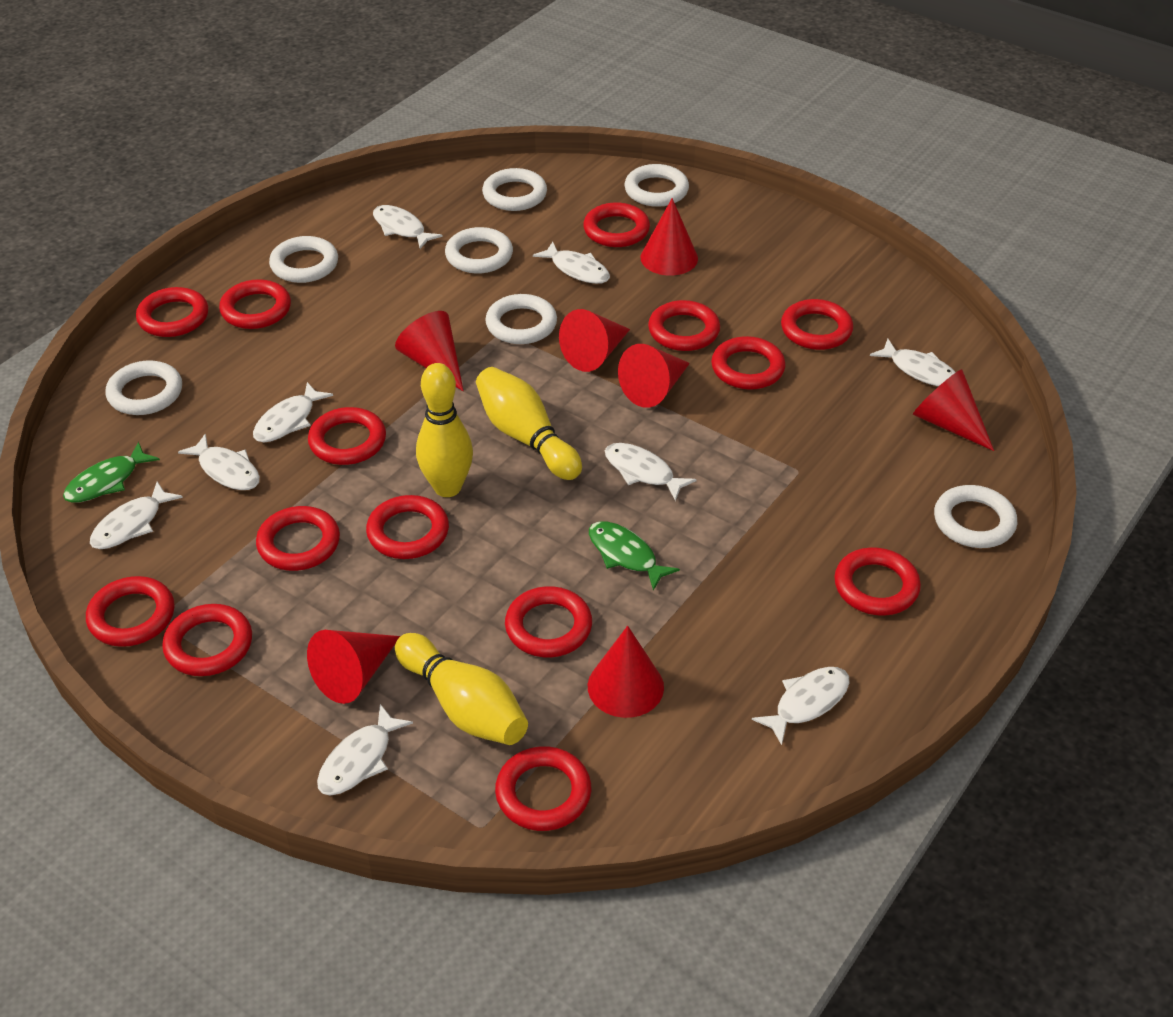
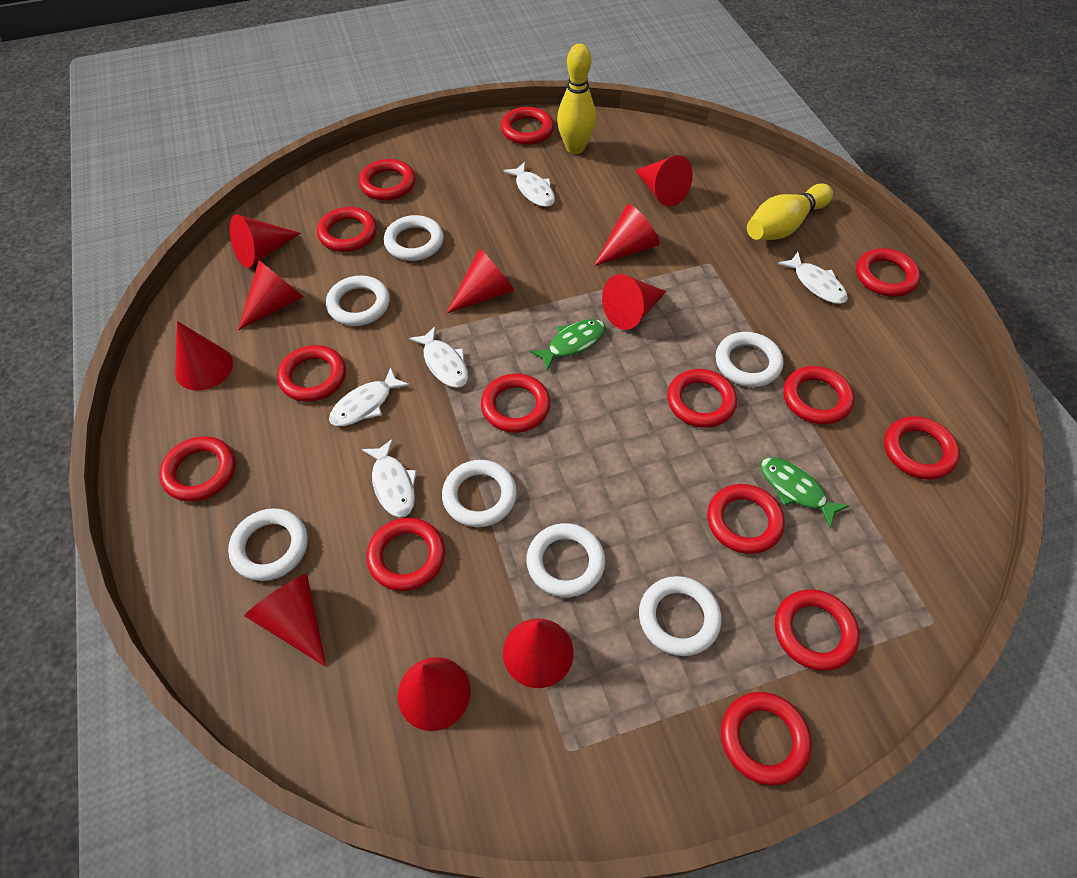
red cone: 7 -> 10
white fish: 9 -> 5
yellow bowling pin: 3 -> 2

